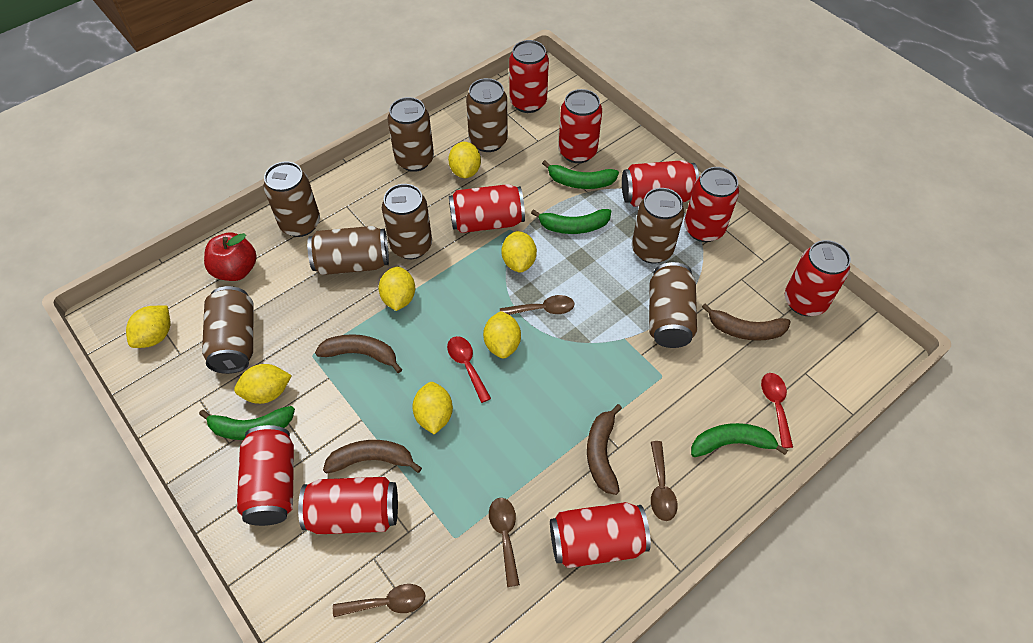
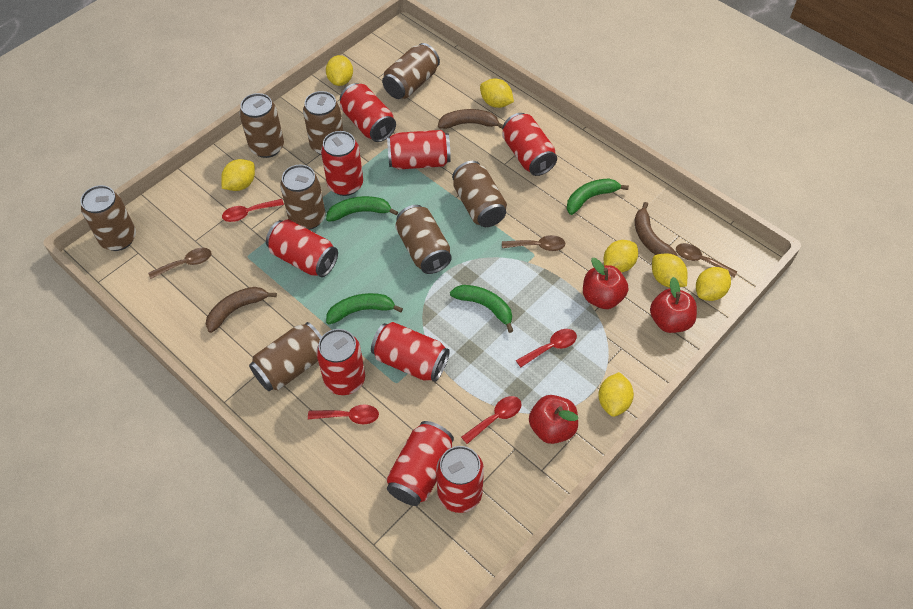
brown banana: 4 -> 3
brown spoon: 4 -> 3
red apple: 1 -> 3
red spoon: 2 -> 4

